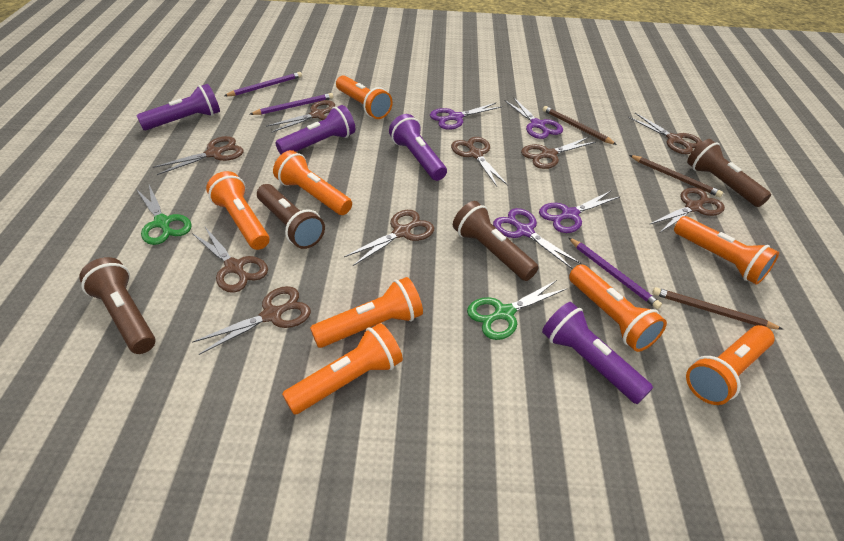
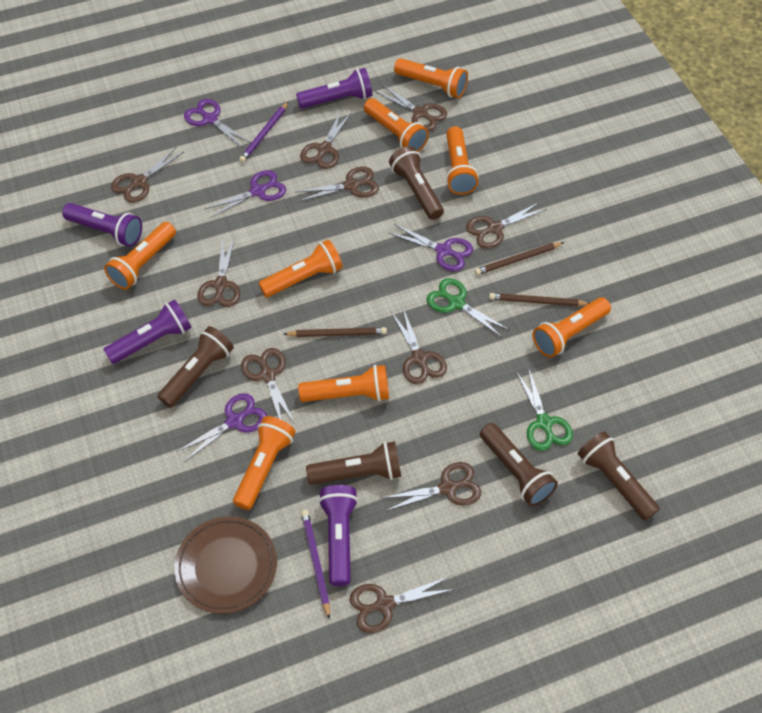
brown flashlight: 4 -> 5
brown plate: 0 -> 1
brown scissors: 9 -> 10
purple pencil: 3 -> 2

